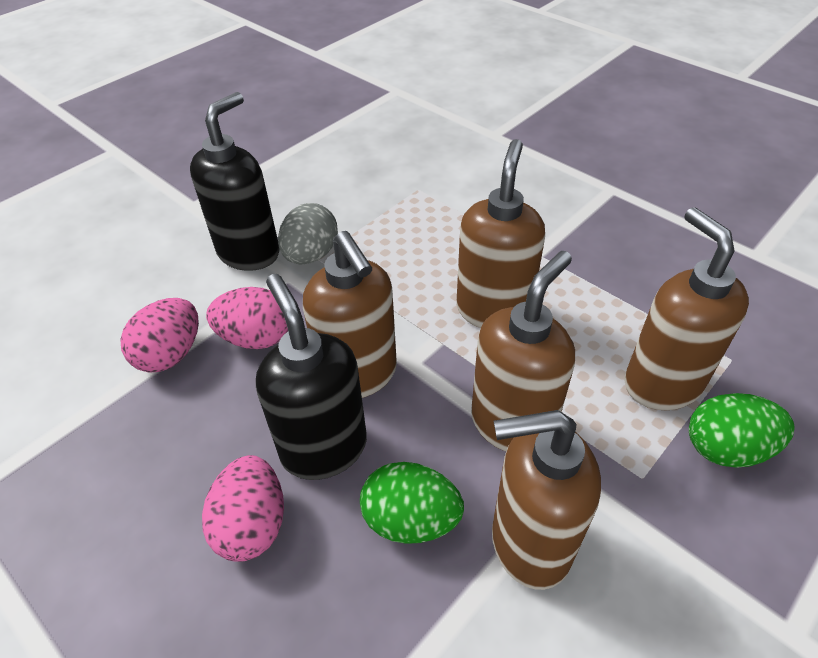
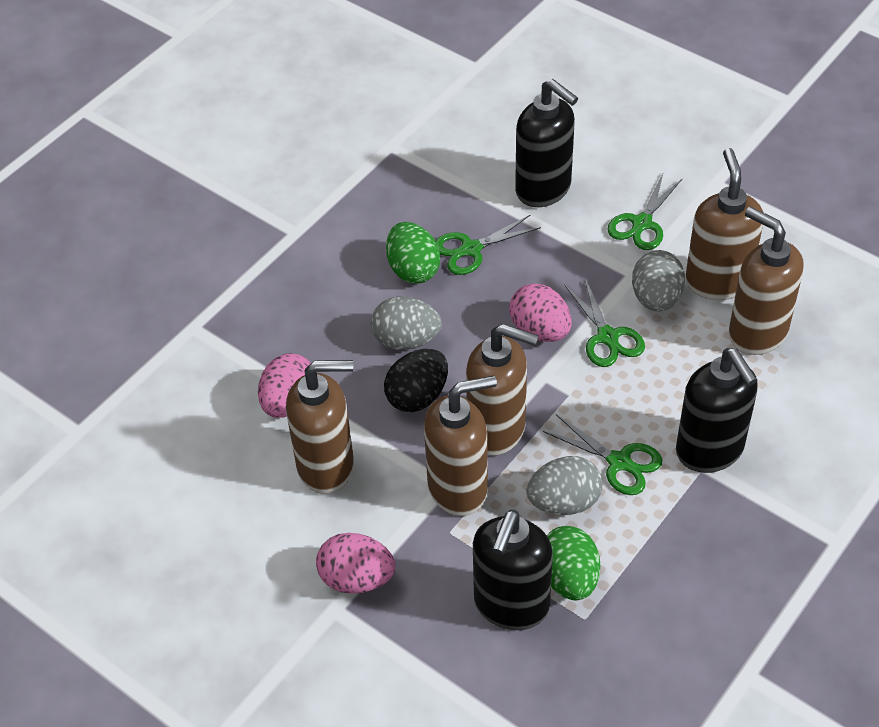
black egg: 0 -> 1
black soap dispenser: 2 -> 3
green scissors: 0 -> 4
grey egg: 1 -> 3

